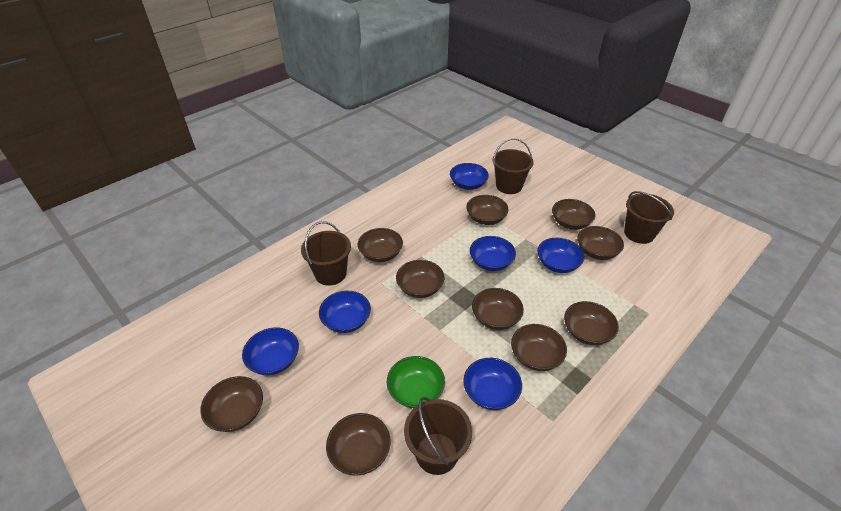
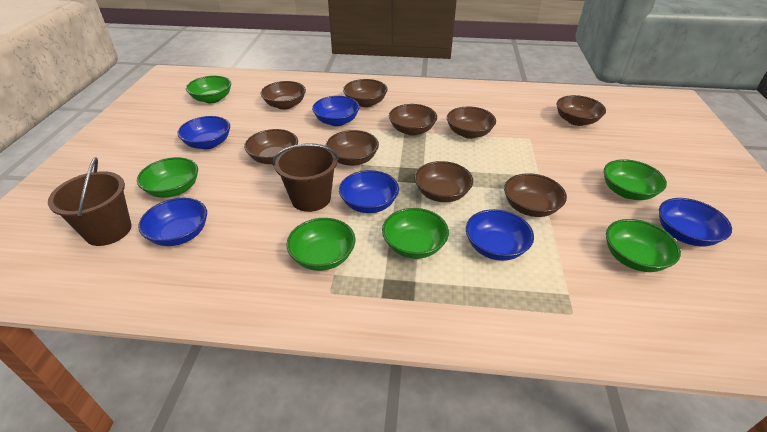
brown bowl: 10 -> 9
brown bucket: 4 -> 2
green bowl: 1 -> 6

